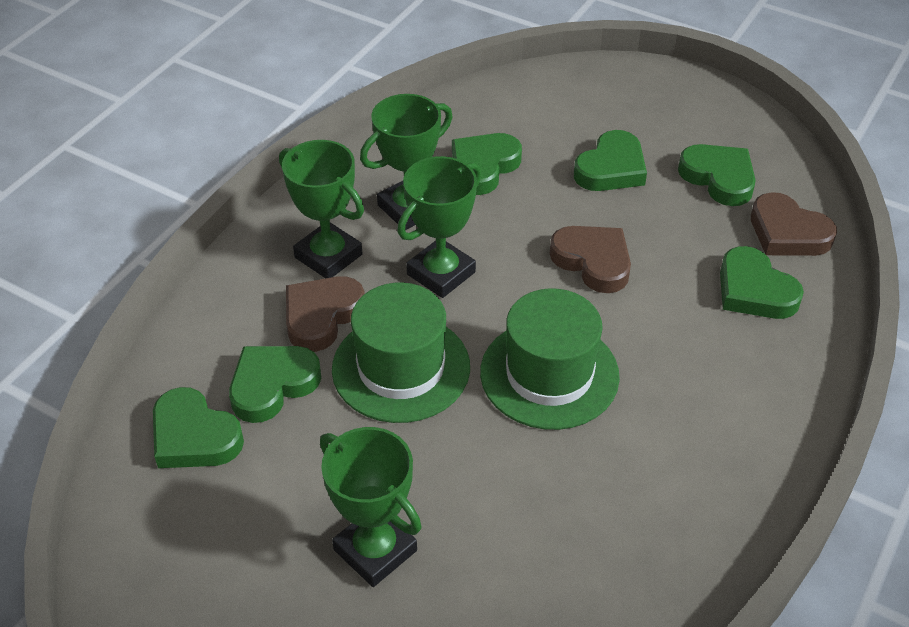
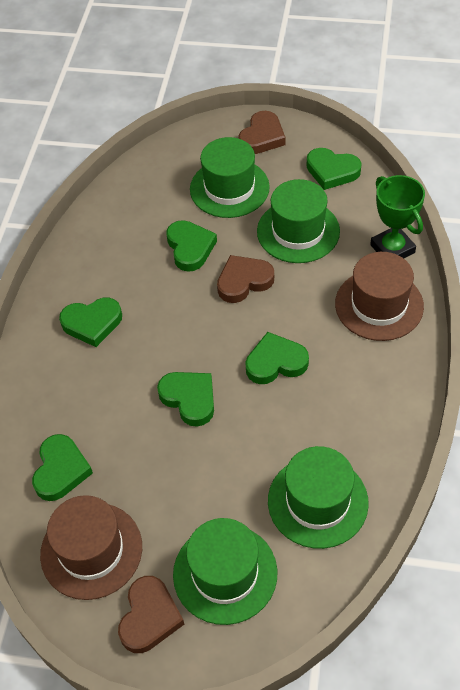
brown hat: 0 -> 2
green hat: 2 -> 4
green trophy: 4 -> 1

